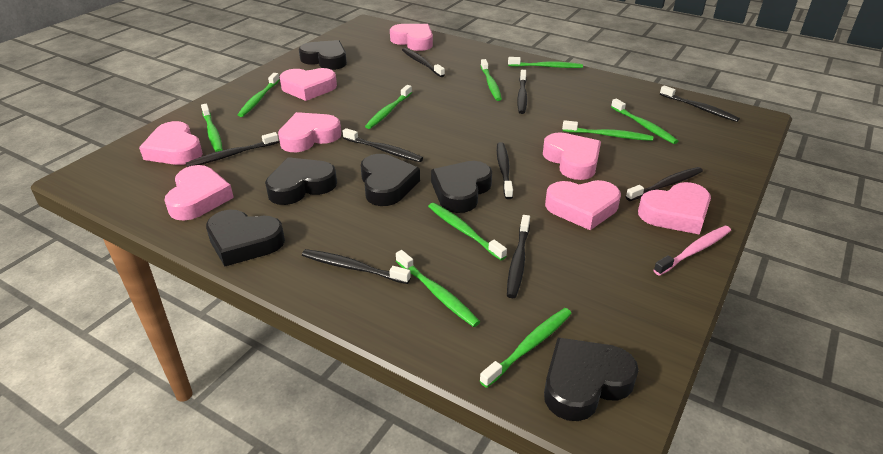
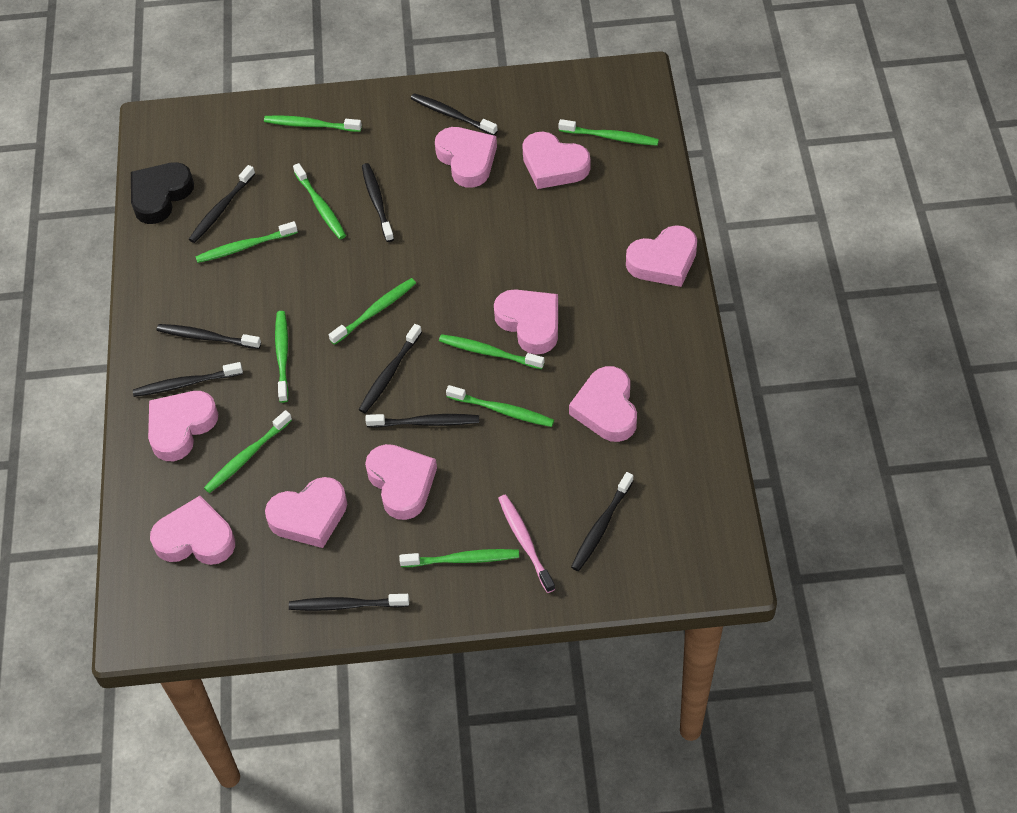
black heart: 6 -> 1
pink heart: 8 -> 9

